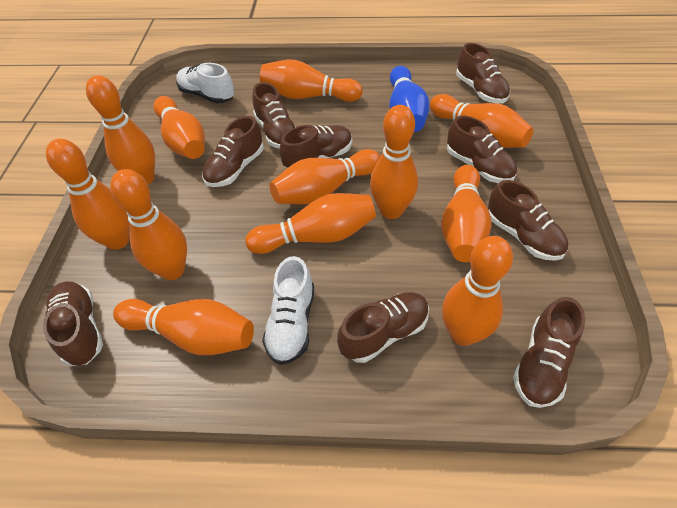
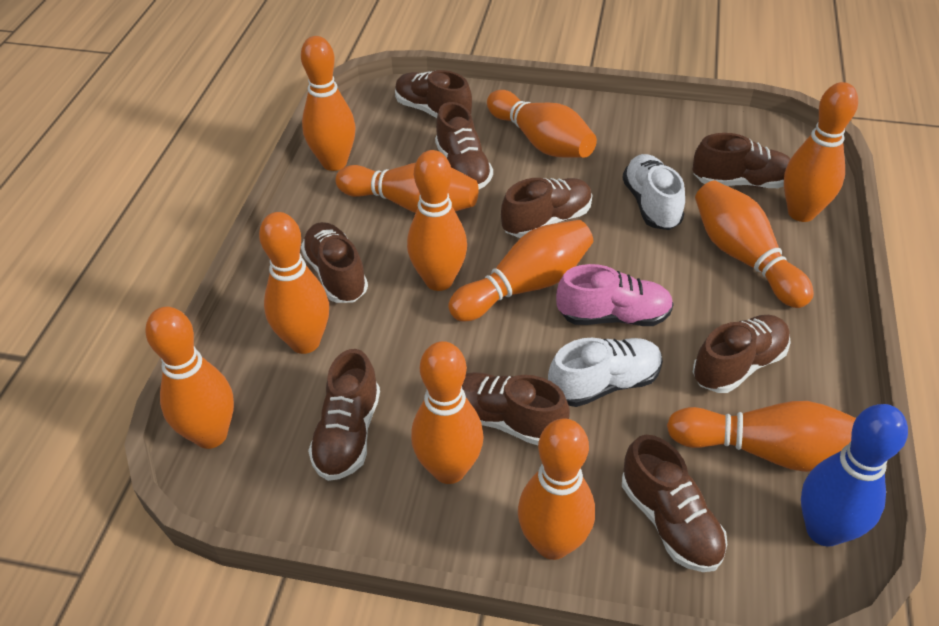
pink shoe: 0 -> 1

